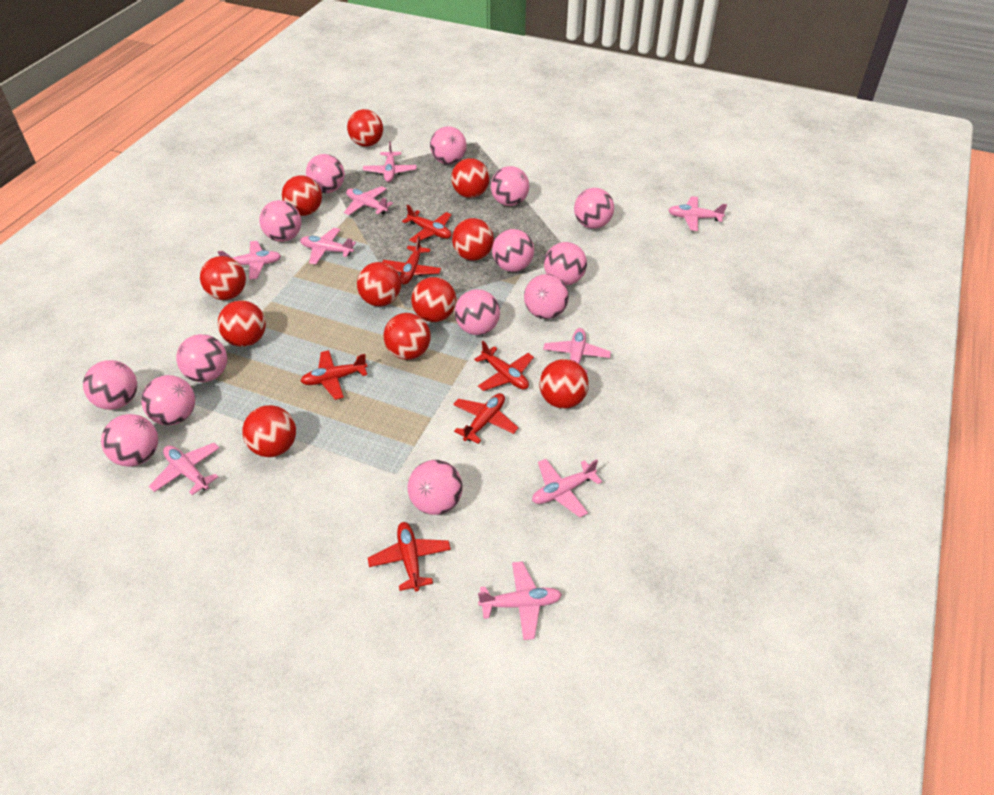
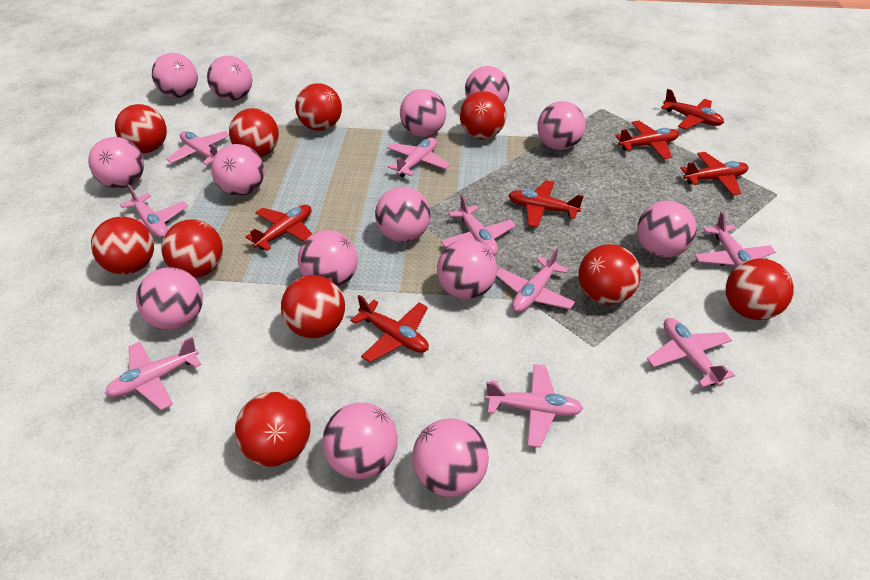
red ball: 11 -> 10

